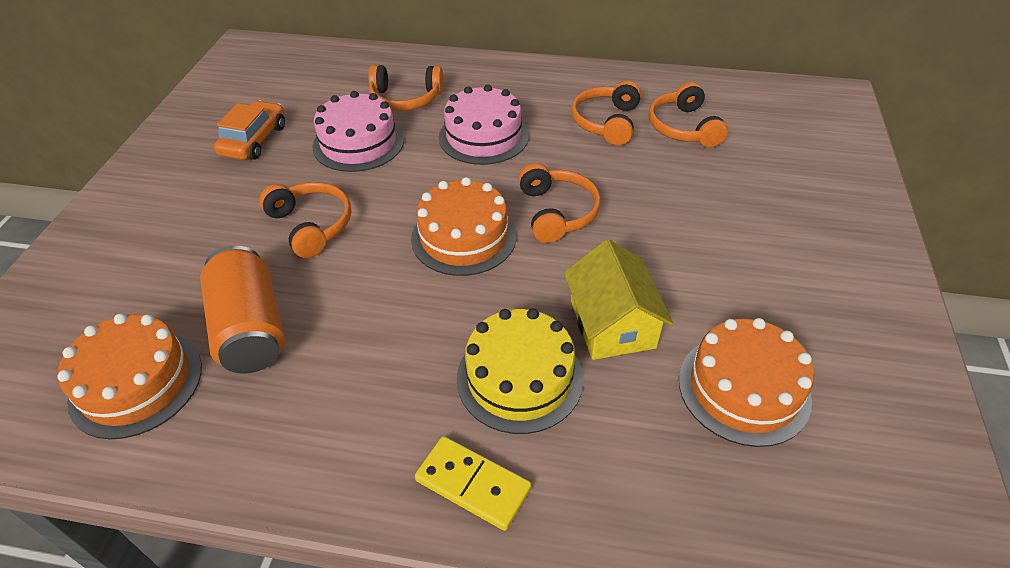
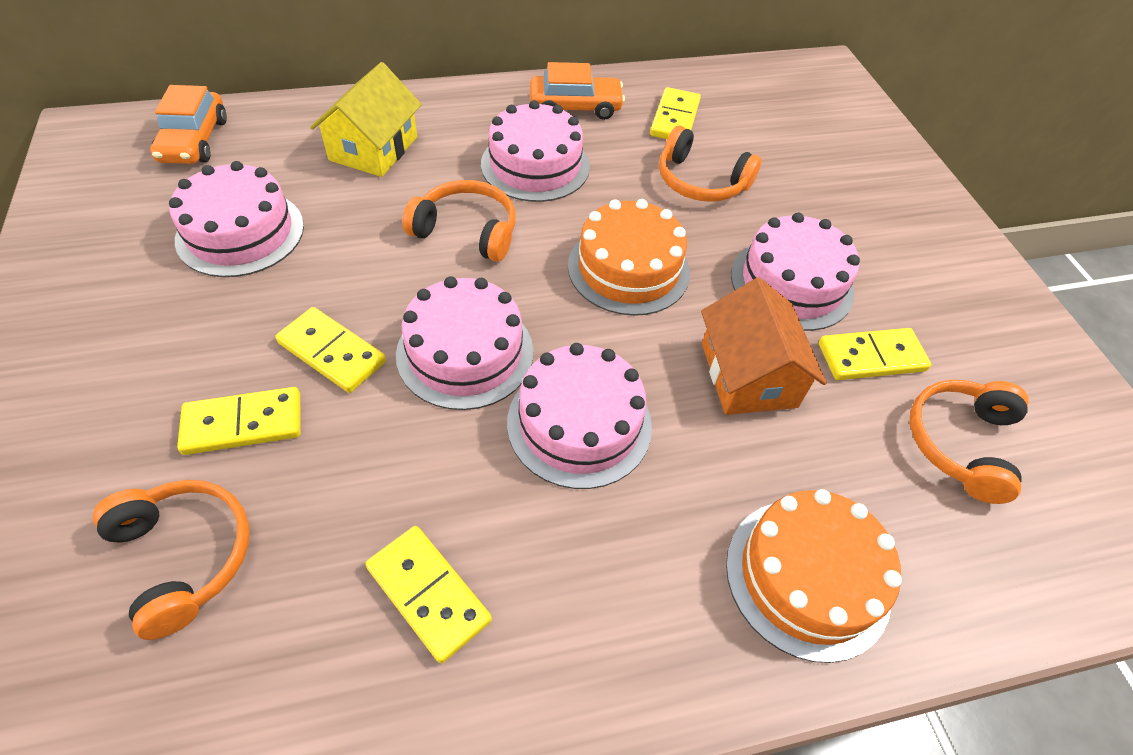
orange cake: 3 -> 2
orange can: 1 -> 0
orange car: 1 -> 2
orange headphones: 5 -> 4
orange house: 0 -> 1
pink cake: 2 -> 5
yellow cake: 1 -> 0
yellow domino: 1 -> 5

